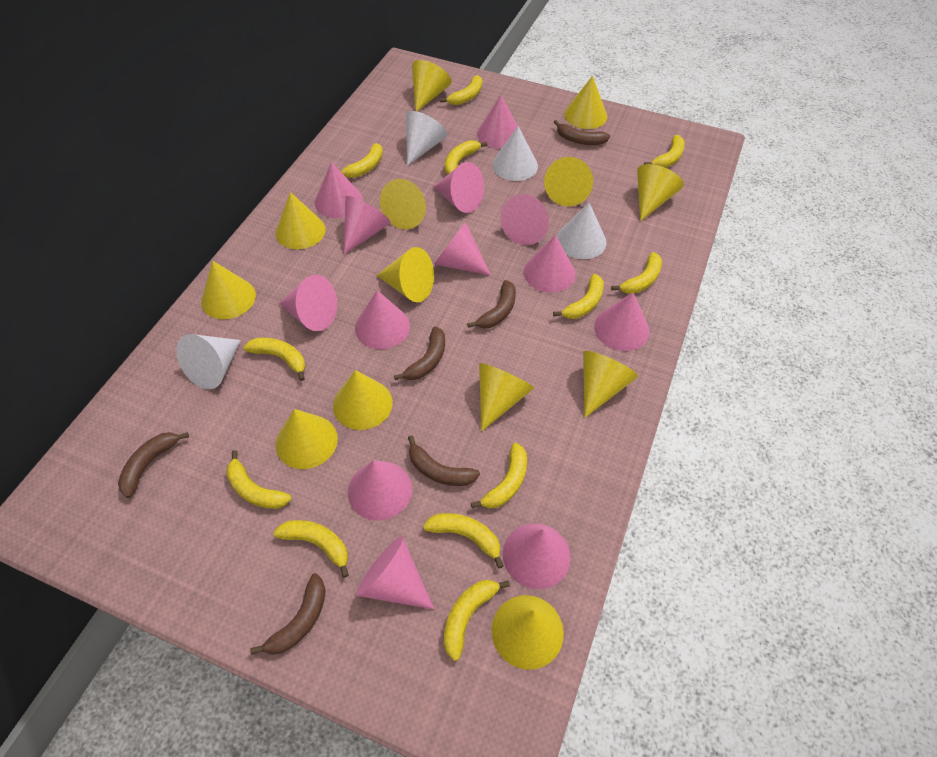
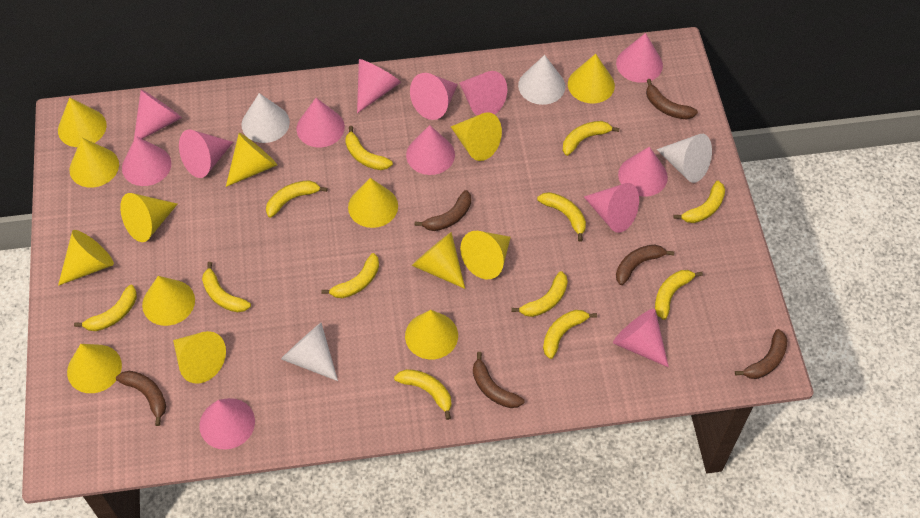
yellow cone: 13 -> 14

